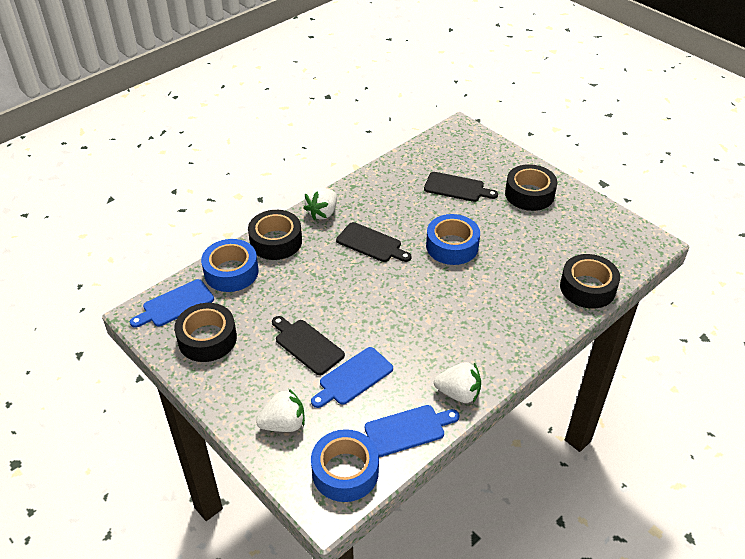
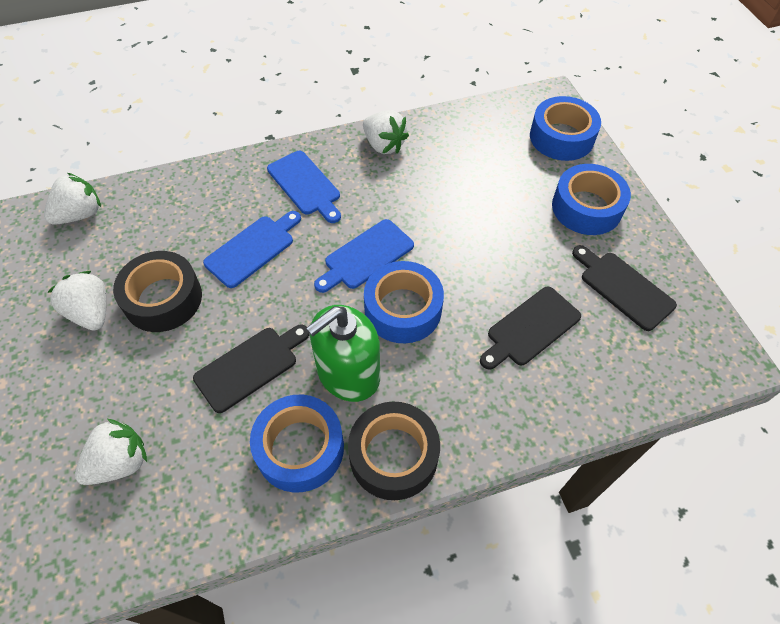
black tape: 4 -> 2
blue tape: 3 -> 4
green soap dispenser: 0 -> 1
white strawberry: 3 -> 4

